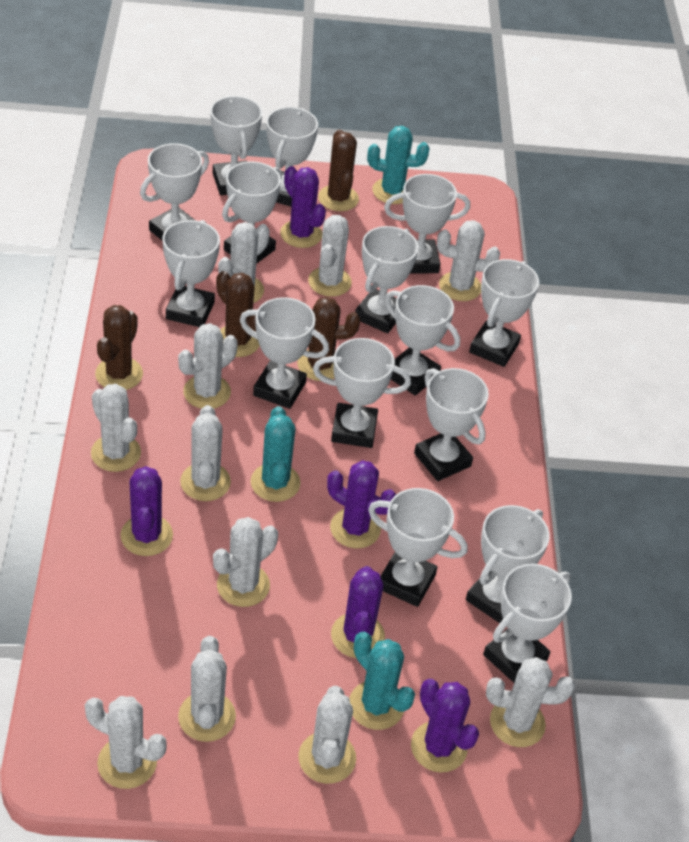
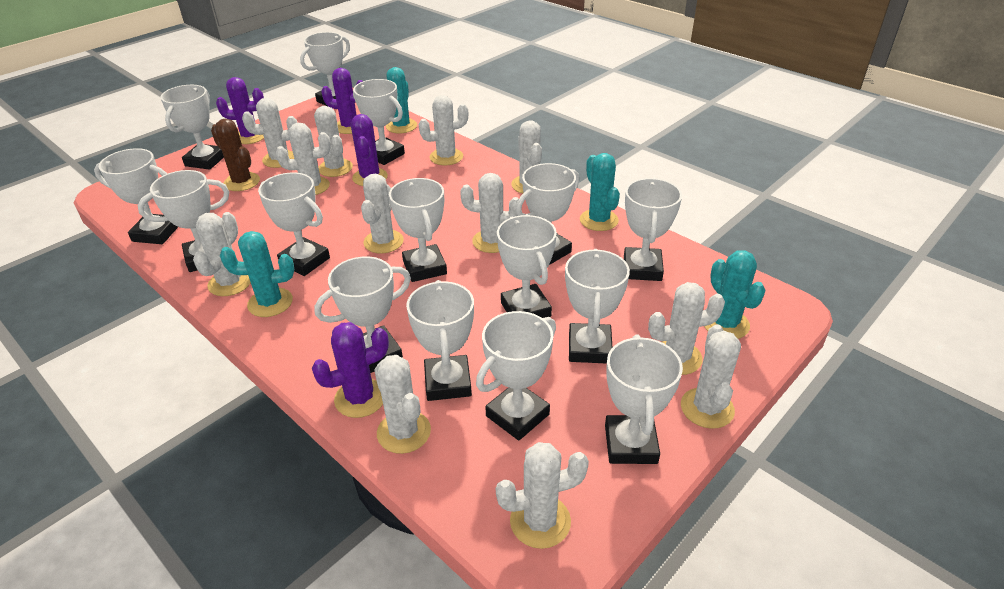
brown cactus: 4 -> 1
purple cactus: 5 -> 4
turquoise cactus: 3 -> 4
white cactus: 11 -> 12

